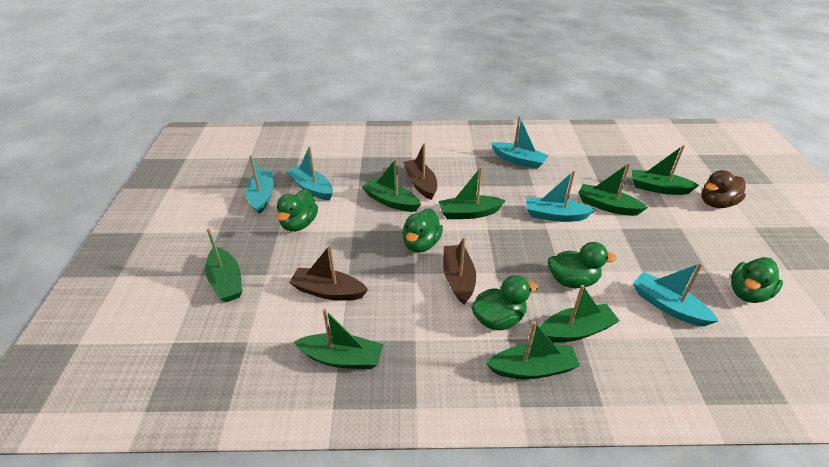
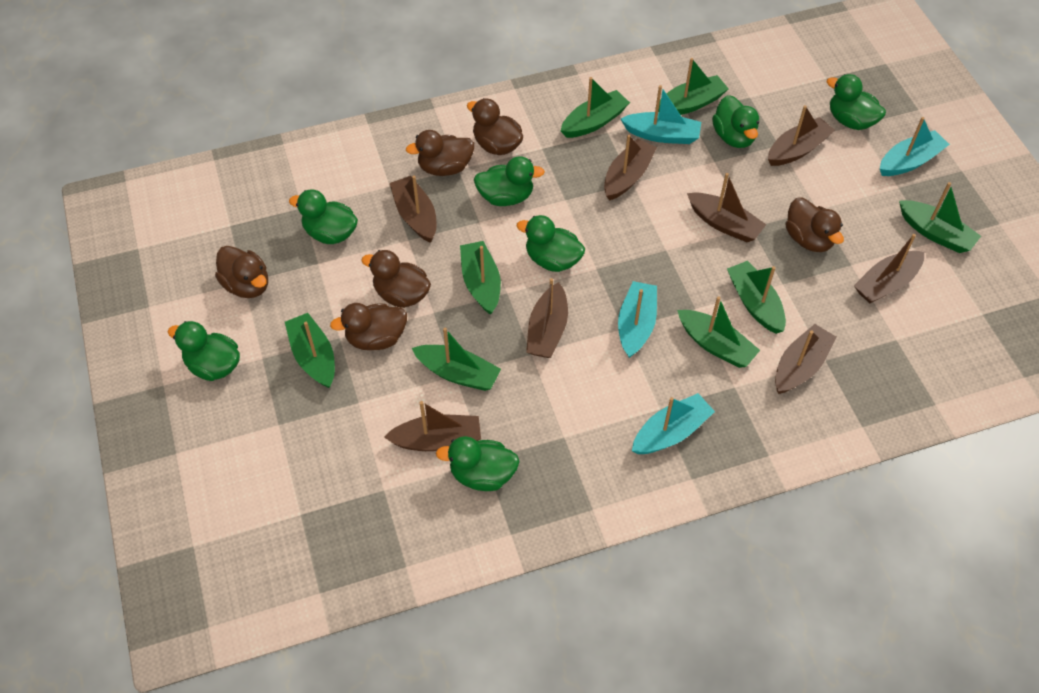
brown boat: 3 -> 8
brown duck: 1 -> 6
green duck: 5 -> 7
turquoise boat: 5 -> 4

